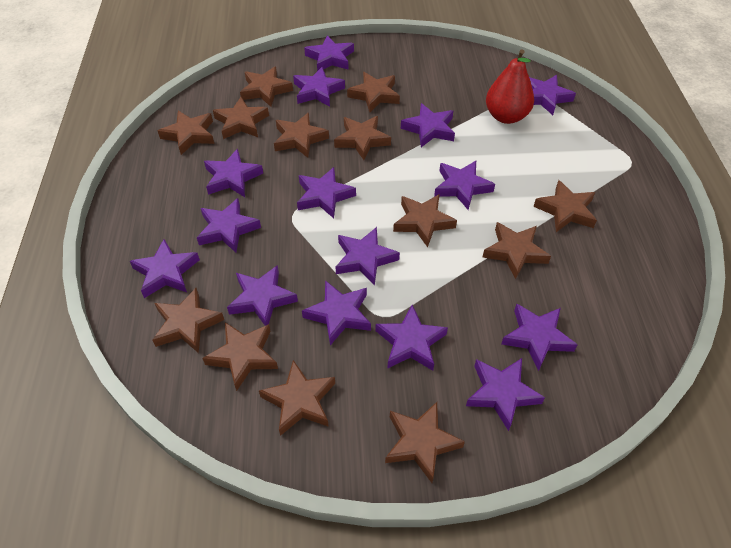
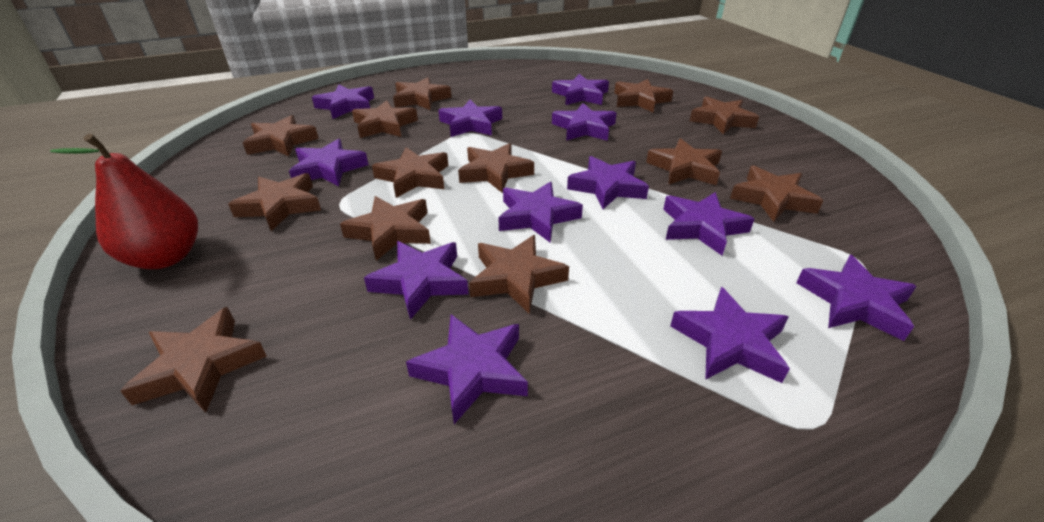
purple star: 15 -> 12

